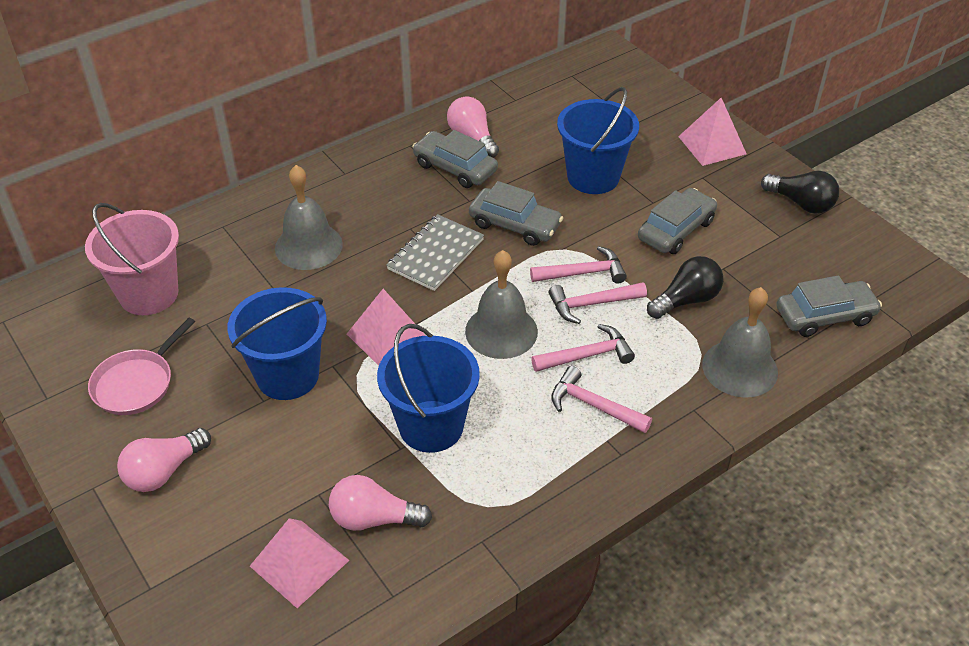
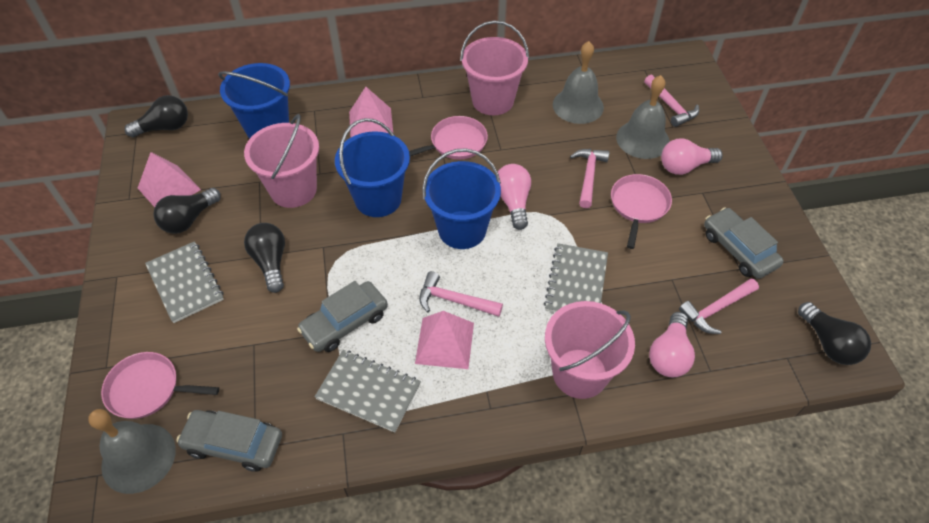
black light bulb: 2 -> 4
grey car: 4 -> 3
grey notebook: 1 -> 3
pink bucket: 1 -> 3
pink pan: 1 -> 3

